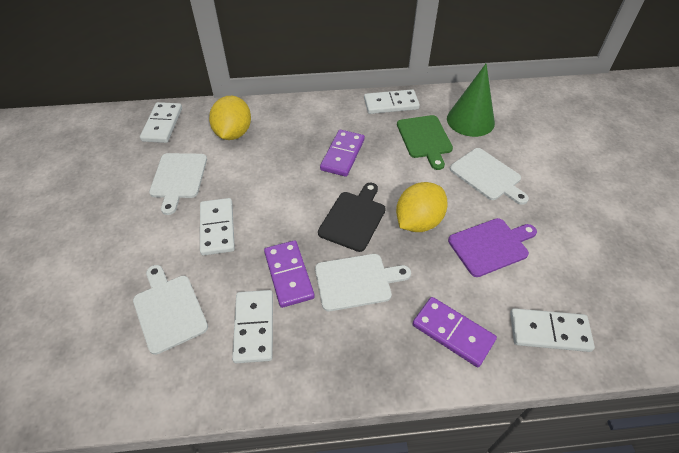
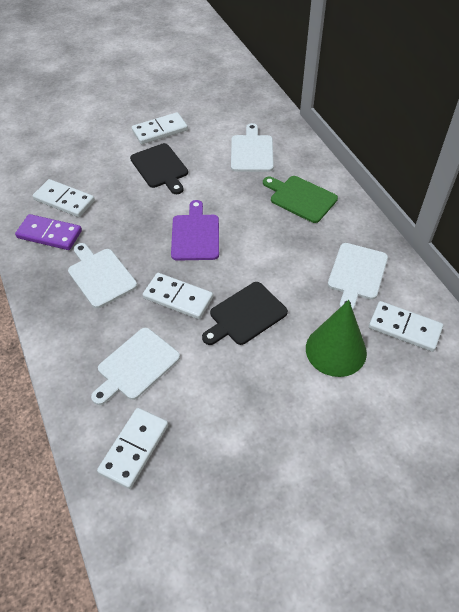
black cutting board: 1 -> 2
purple domino: 3 -> 1
yellow lemon: 2 -> 0

